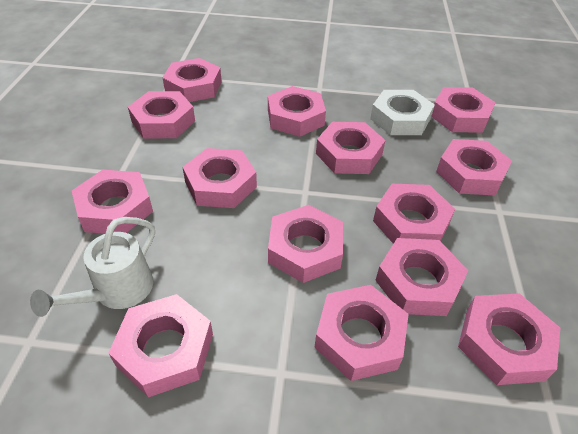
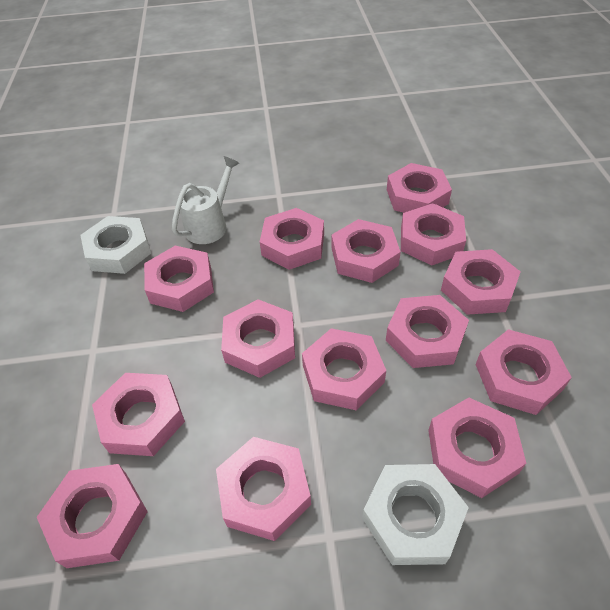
white nut: 1 -> 2

